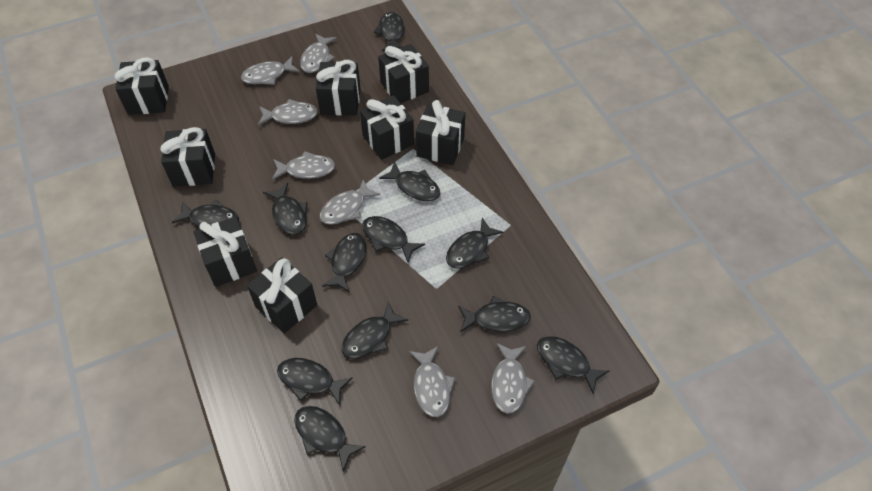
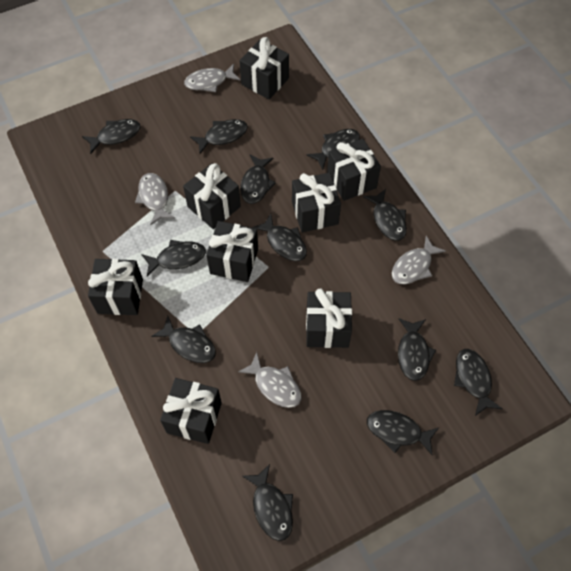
grey fish: 7 -> 4

